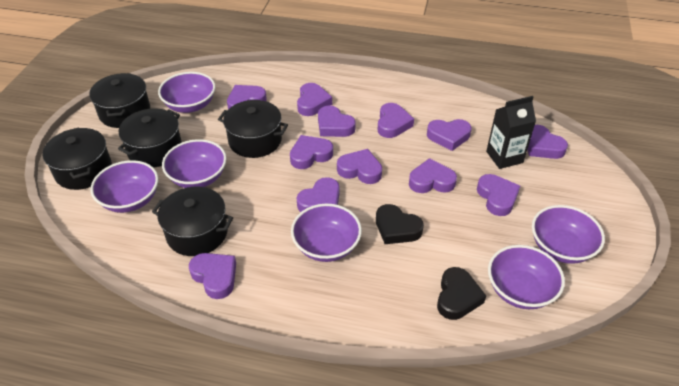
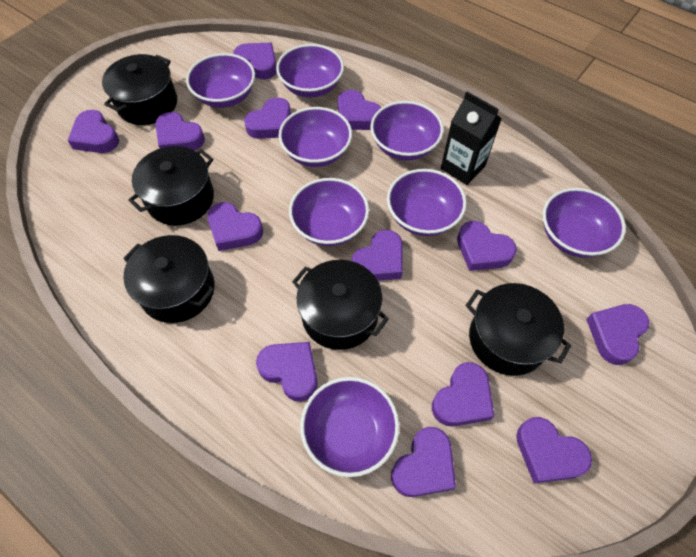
black heart: 2 -> 0
purple bowl: 6 -> 8
purple heart: 12 -> 13

